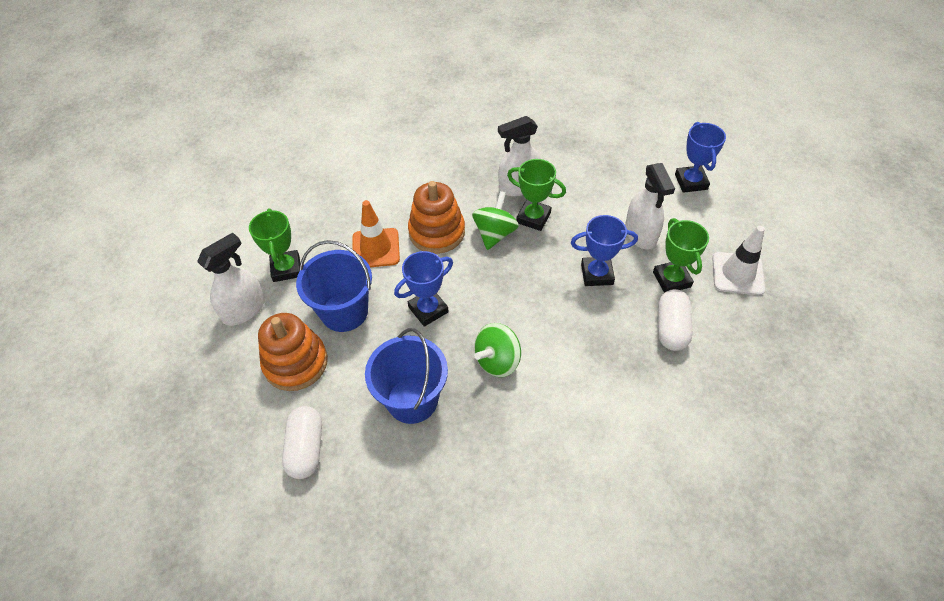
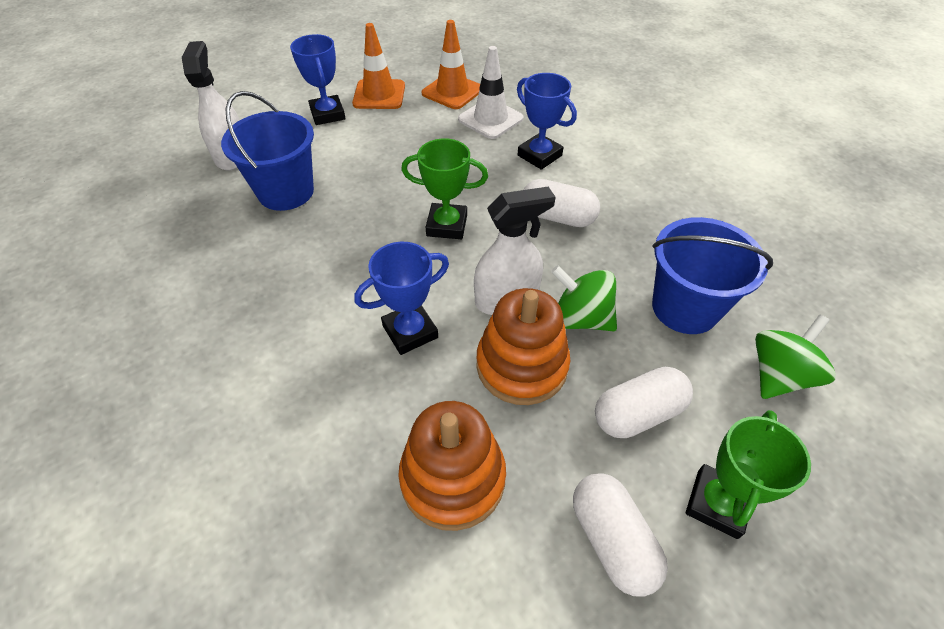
green trophy: 3 -> 2
orange traffic cone: 1 -> 2
white capsule: 2 -> 3
white spray bottle: 3 -> 2

